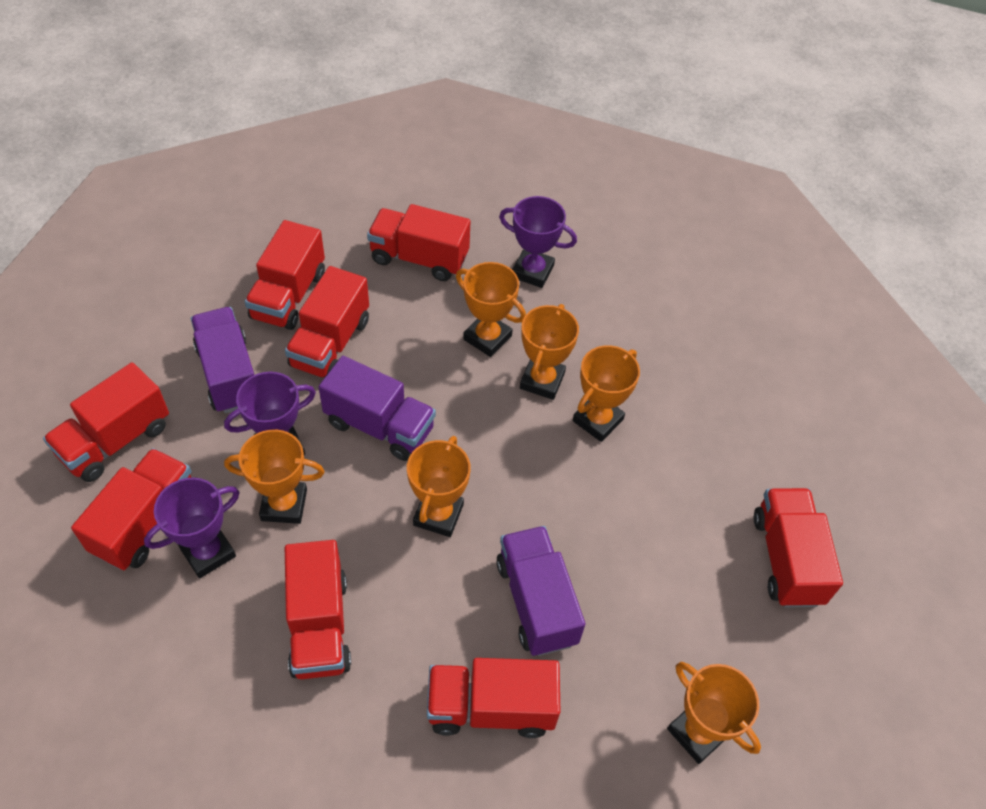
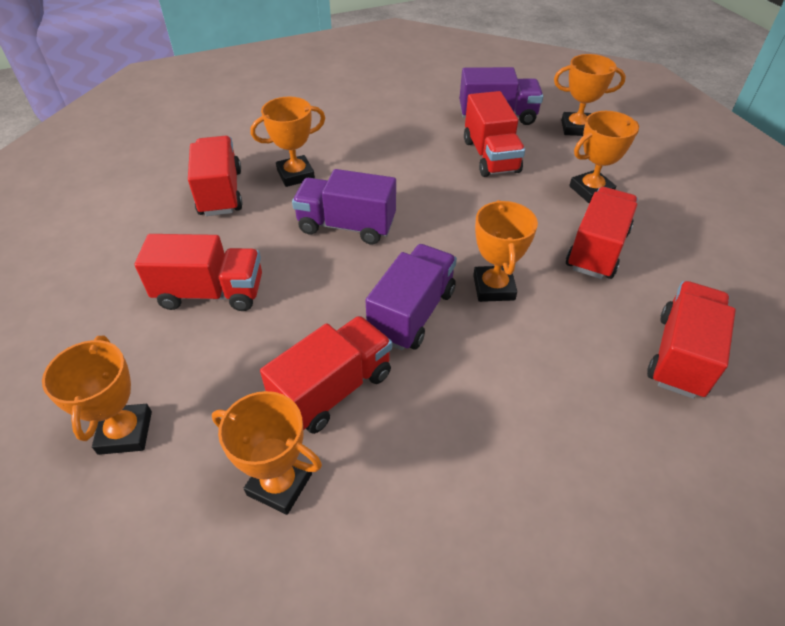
purple trophy: 3 -> 0
red truck: 8 -> 6

